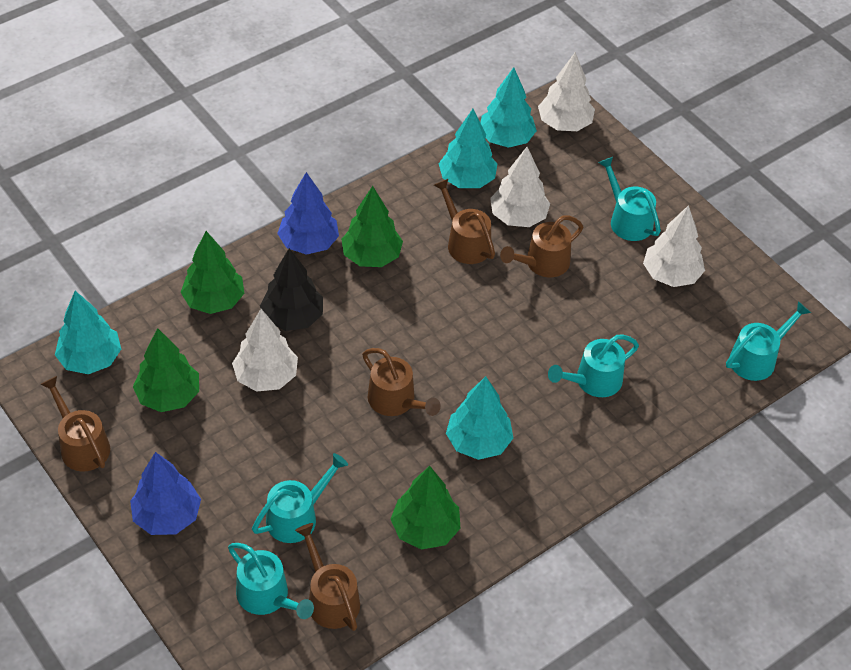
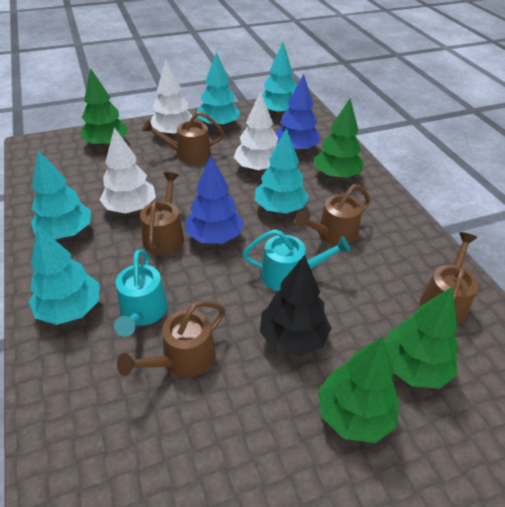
turquoise tree: 4 -> 5
turquoise watering can: 5 -> 2
white tree: 4 -> 3

